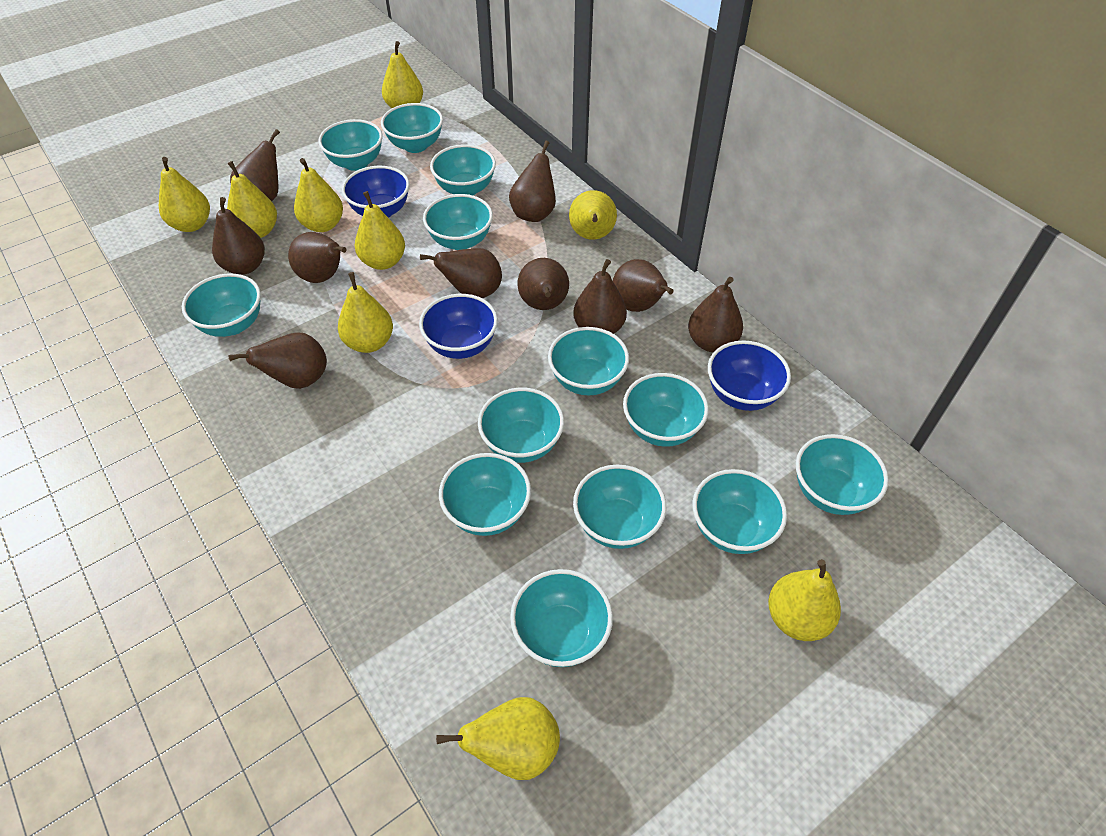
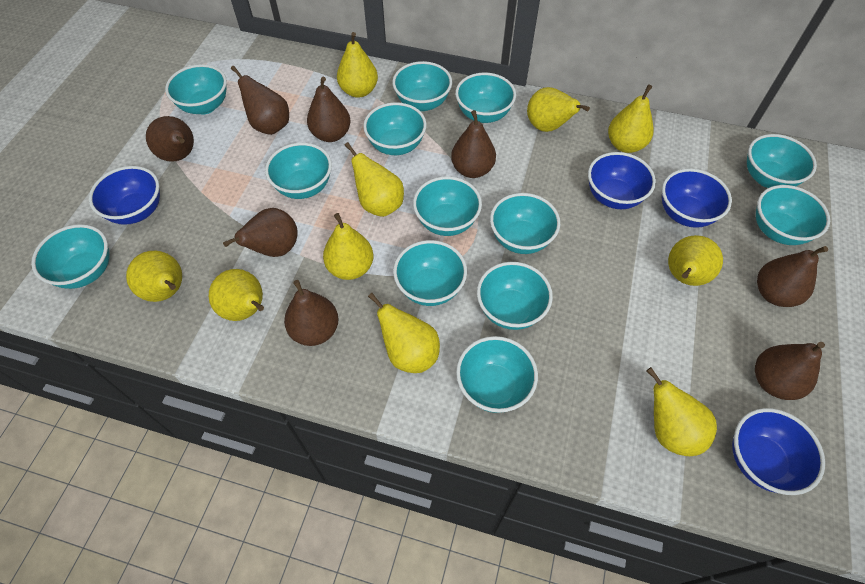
blue bowl: 3 -> 4
brown pear: 10 -> 8
yellow pear: 9 -> 10

